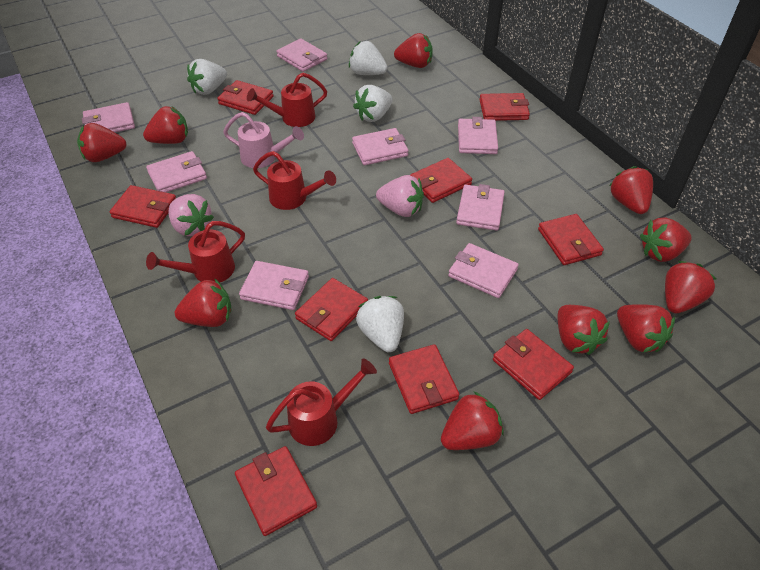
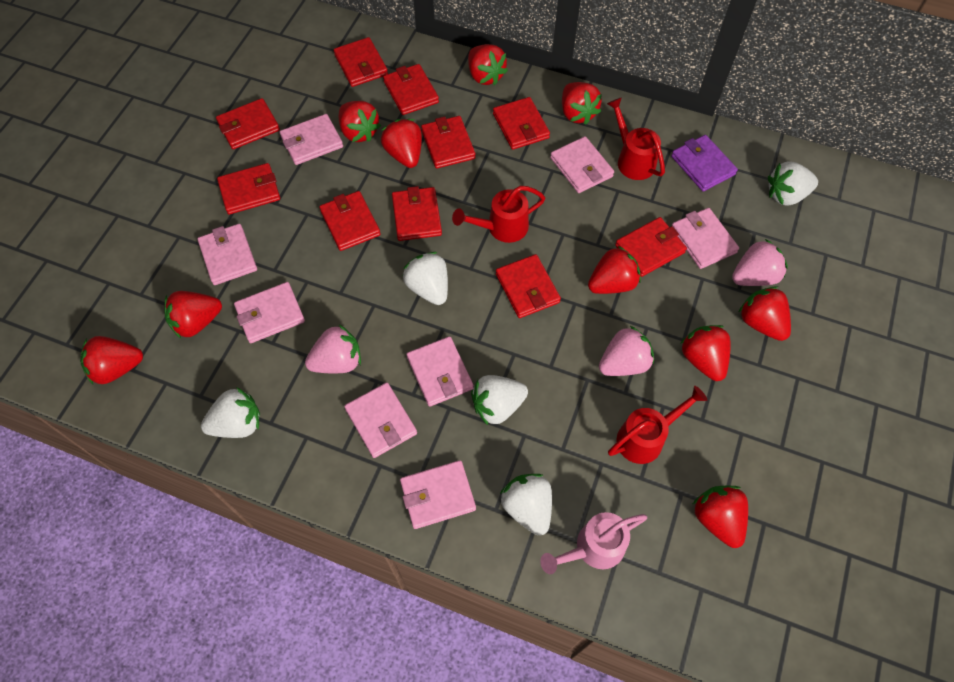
pink strawberry: 2 -> 3
purple wallet: 0 -> 1
red wallet: 9 -> 10
red watering can: 4 -> 3
white strawberry: 4 -> 5

